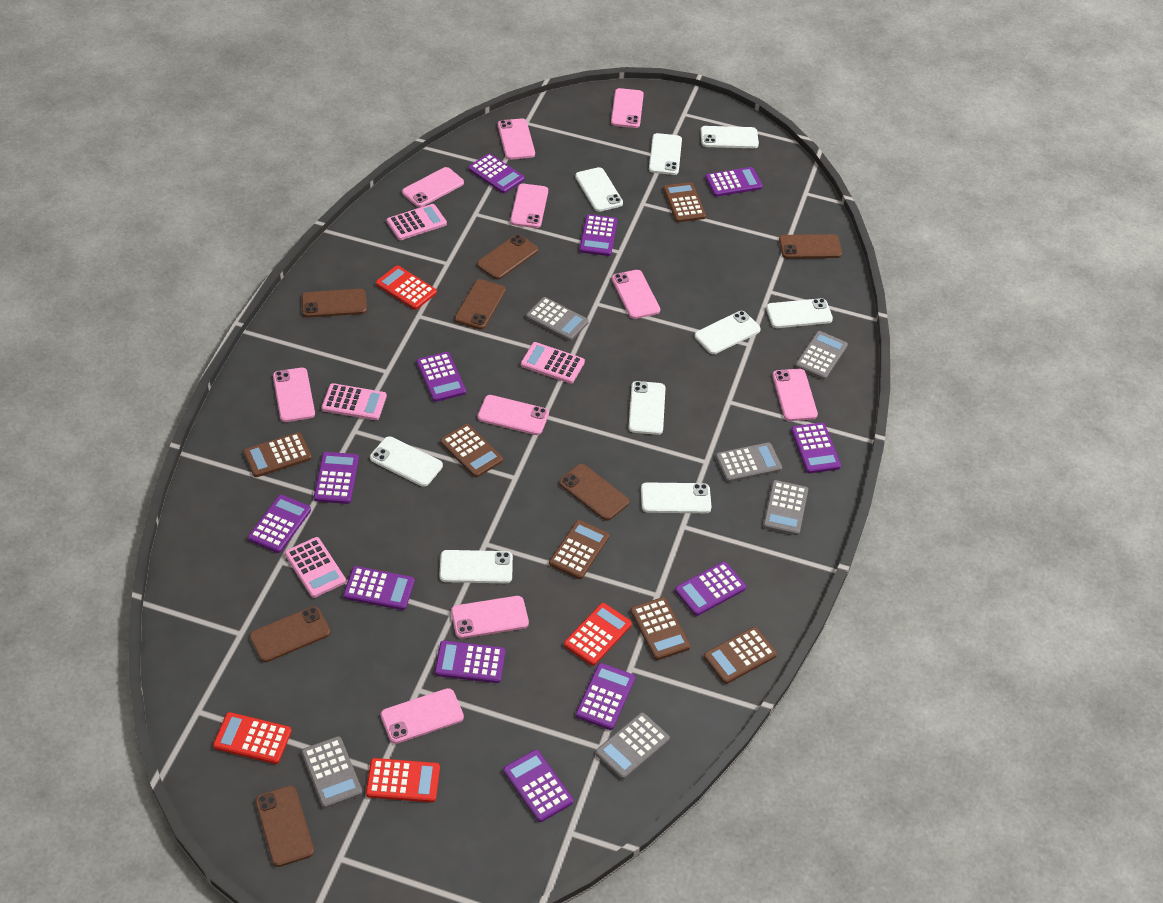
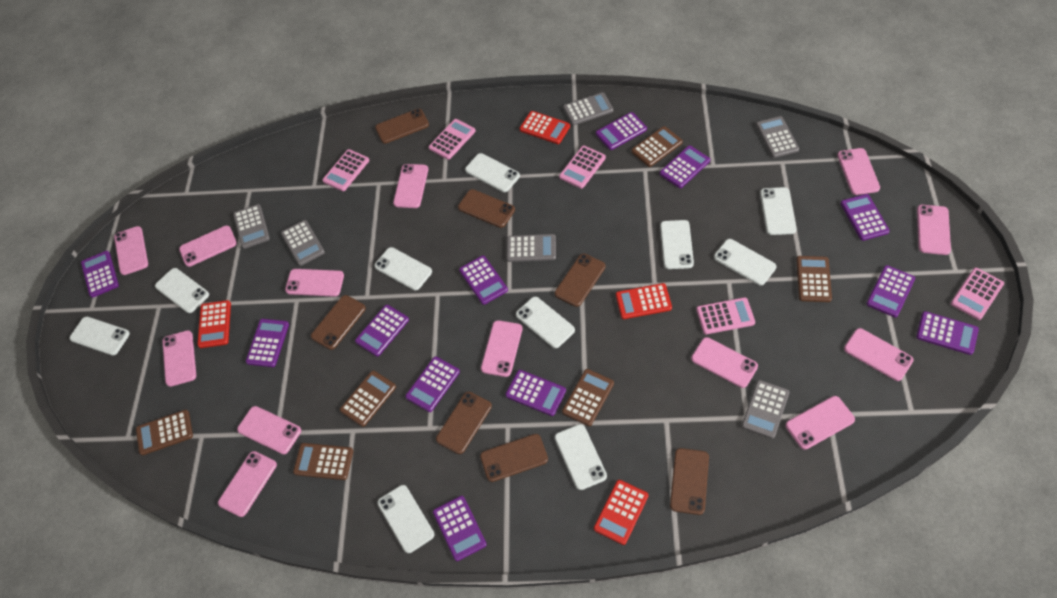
pink calculator: 4 -> 5
pink phone: 10 -> 13
white phone: 9 -> 10

